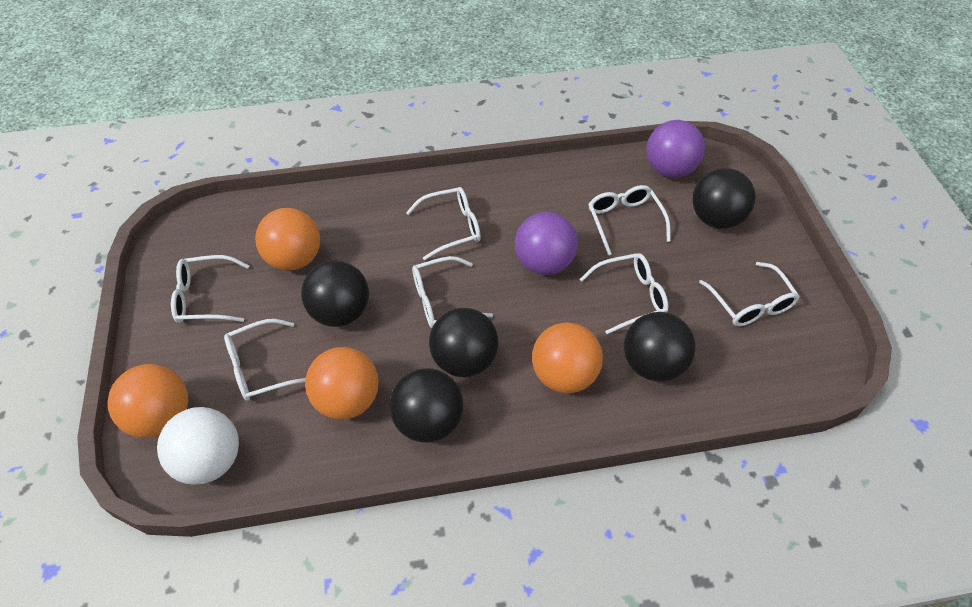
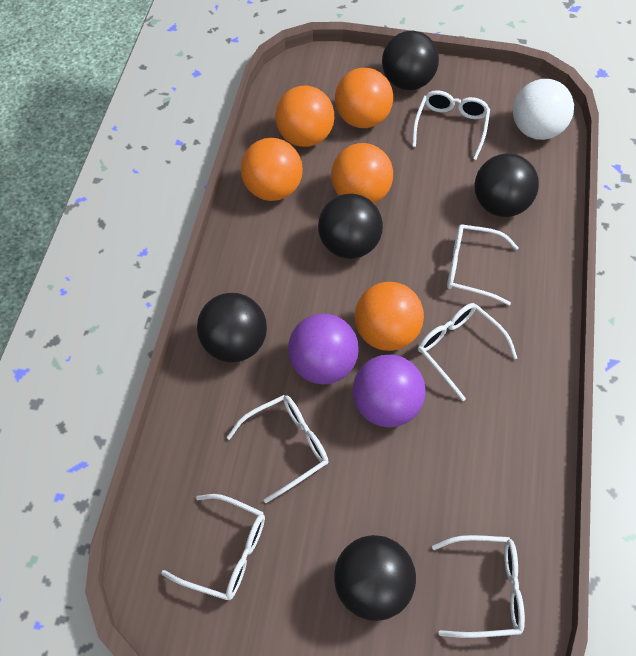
orange ball: 4 -> 5
white glasses: 7 -> 6

